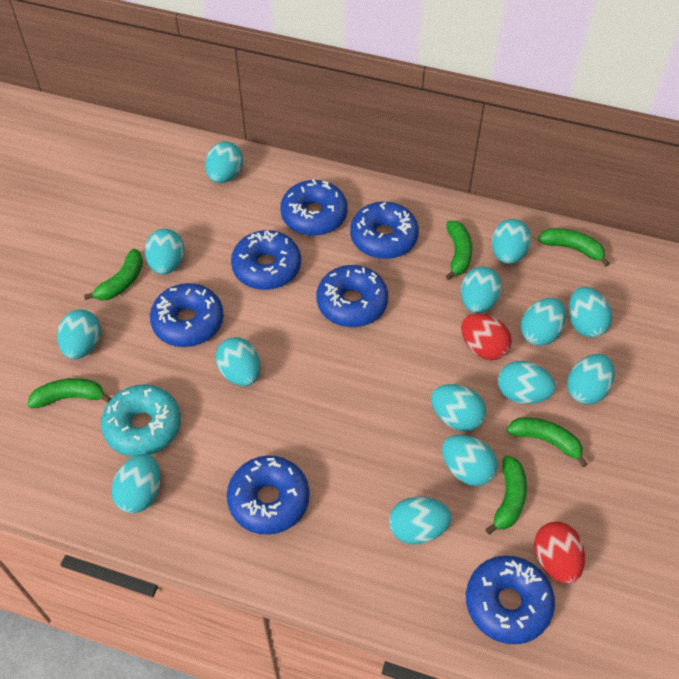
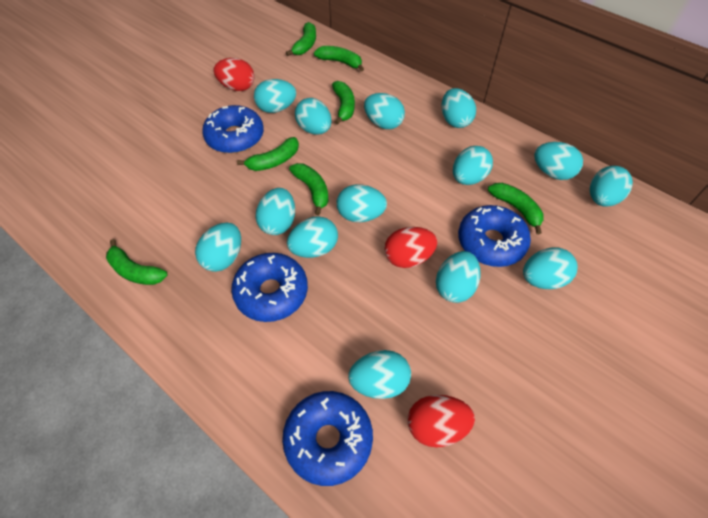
blue donut: 7 -> 4
green banana: 6 -> 7
red egg: 2 -> 3
turquoise donut: 1 -> 0

